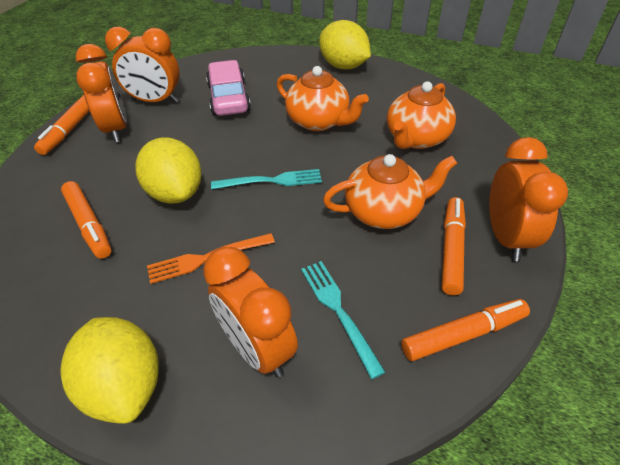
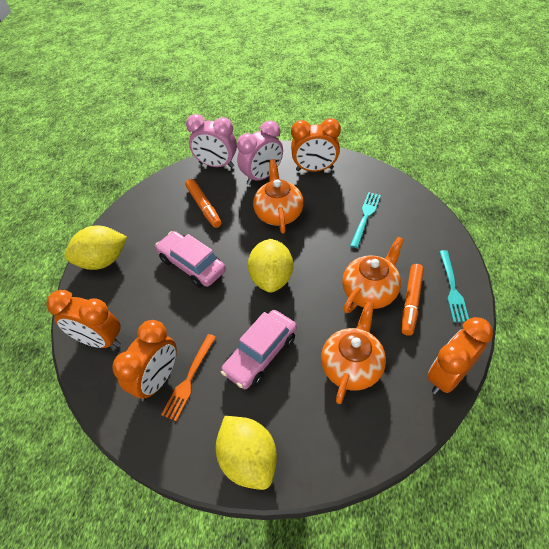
orange marker: 4 -> 2
pink car: 1 -> 2
pink clock: 0 -> 2

